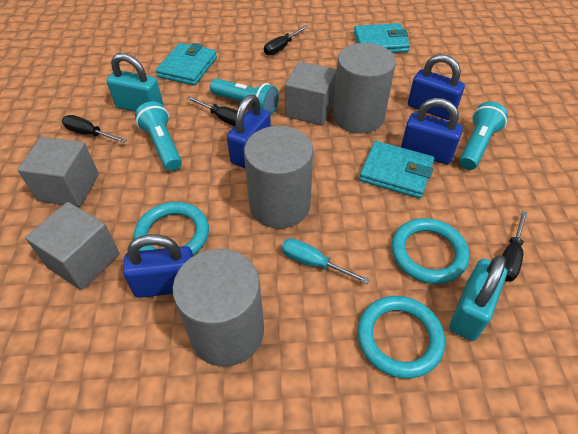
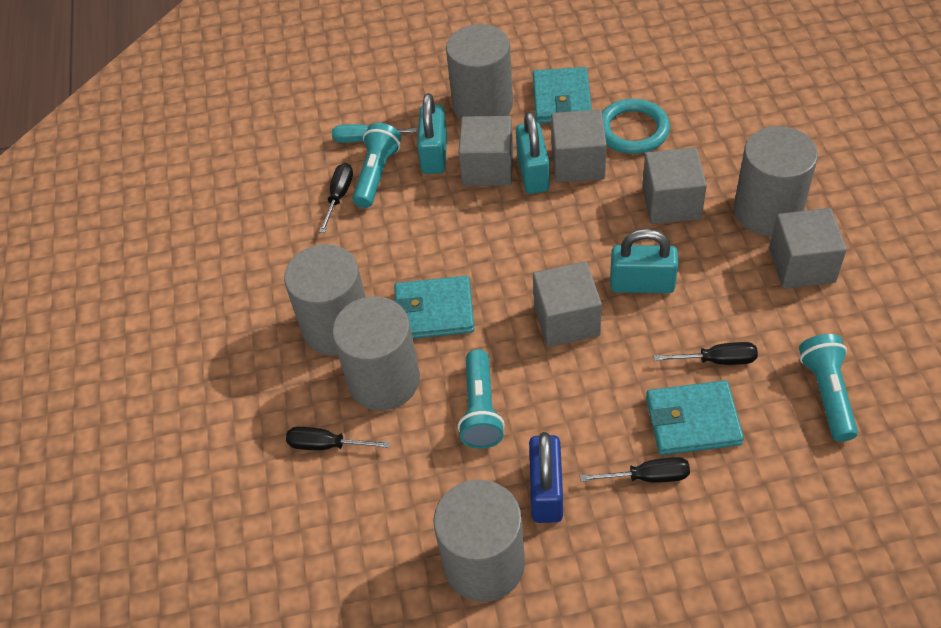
blue padlock: 4 -> 1
grey cube: 3 -> 5
grey cylinder: 3 -> 5
turquoise padlock: 2 -> 3
turquoise ring: 3 -> 1

